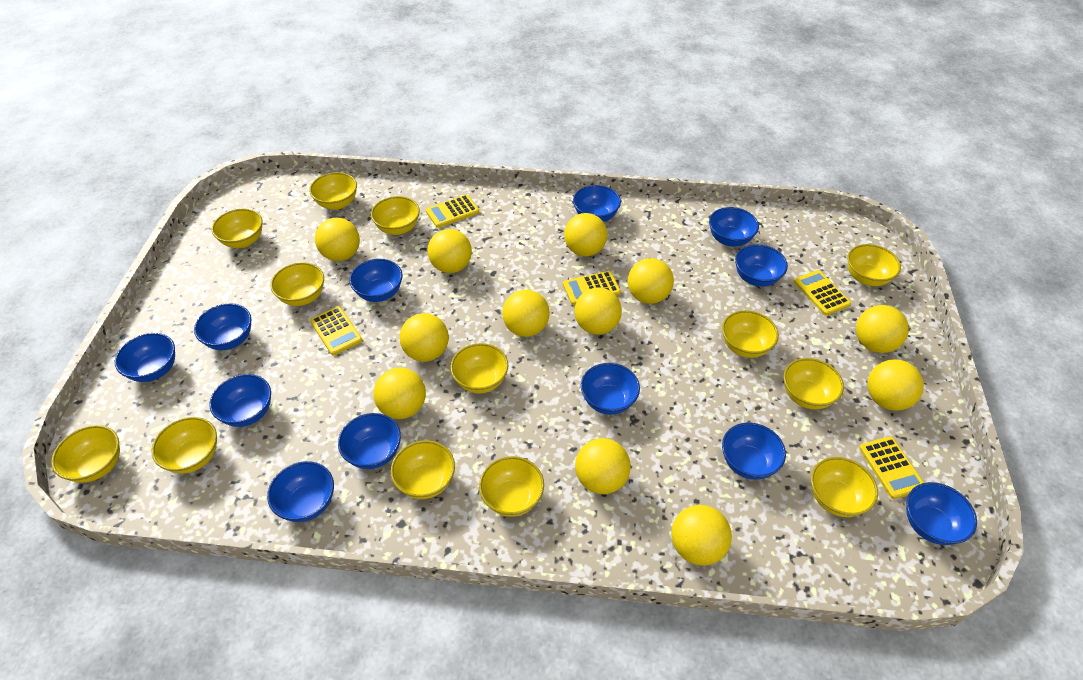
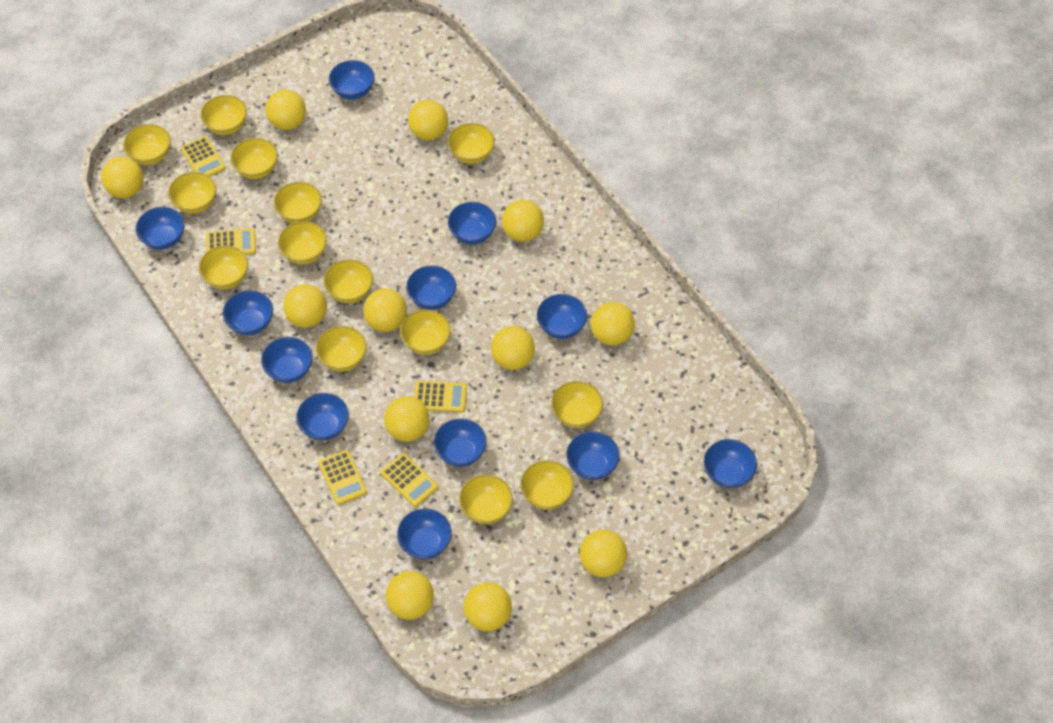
yellow bowl: 13 -> 14

